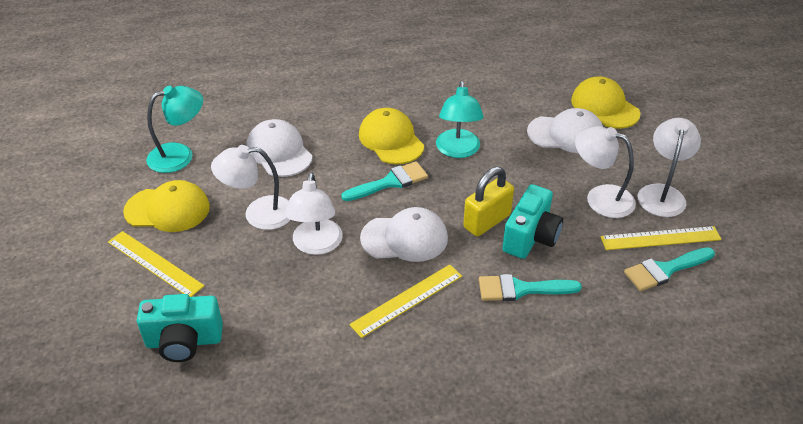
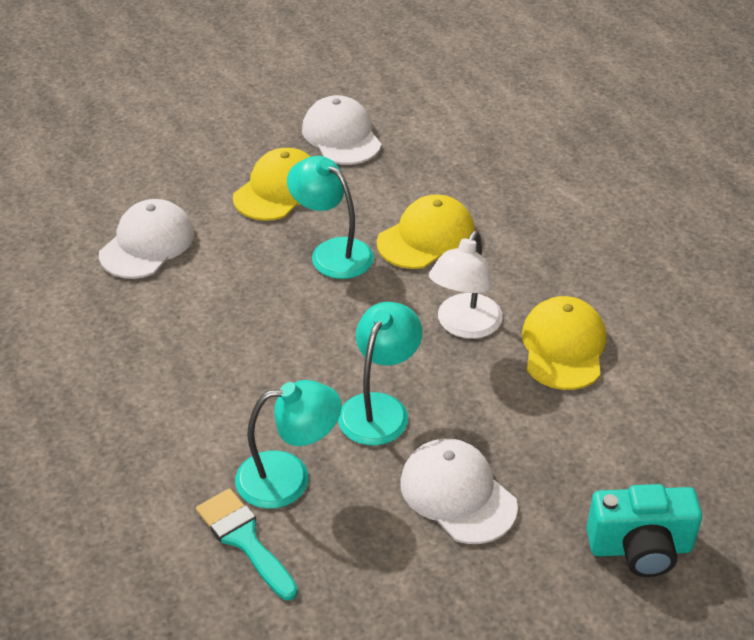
turquoise brush: 3 -> 1
turquoise camera: 2 -> 1
turquoise lamp: 2 -> 3
white lamp: 4 -> 1
yellow padlock: 1 -> 0
yellow ruler: 3 -> 0

